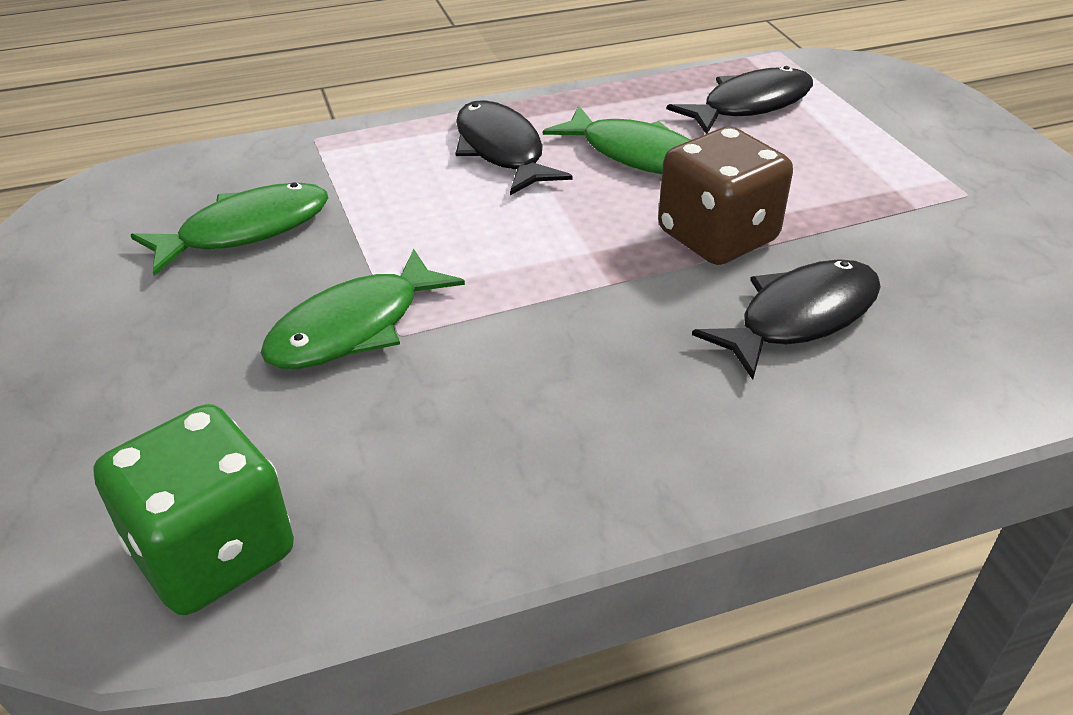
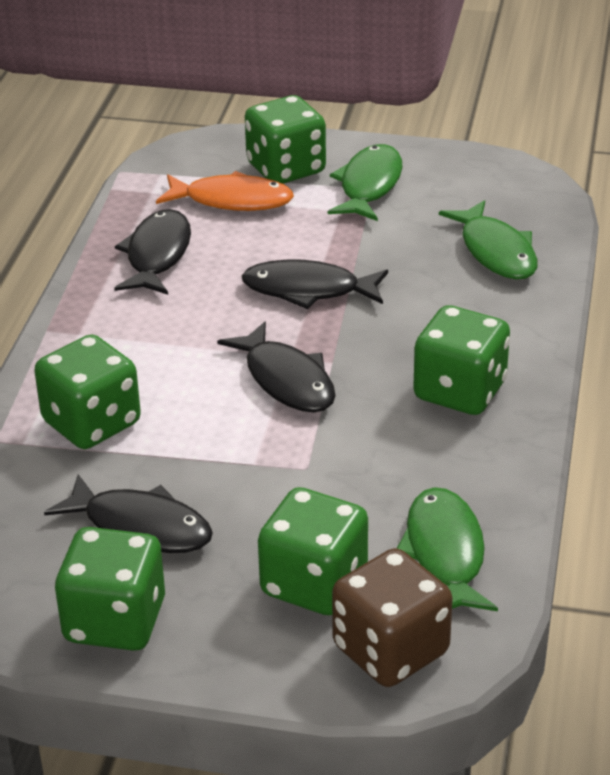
black fish: 3 -> 4
green dice: 1 -> 5
orange fish: 0 -> 1

